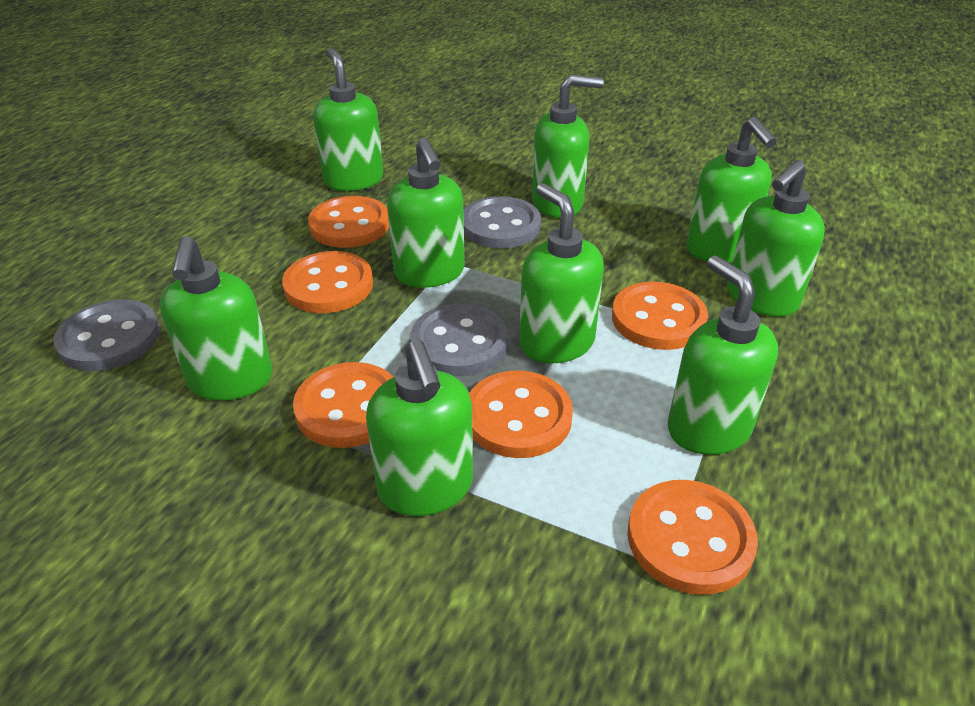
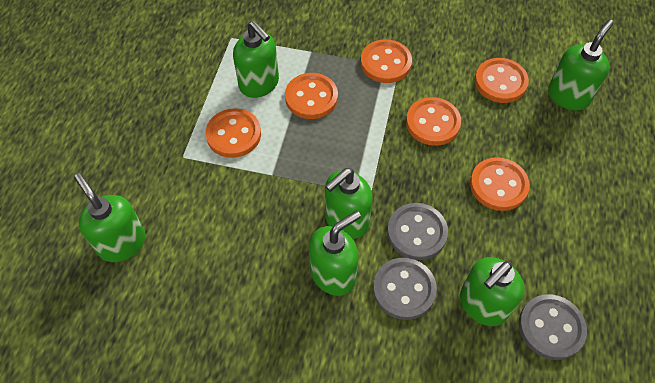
green soap dispenser: 9 -> 6

